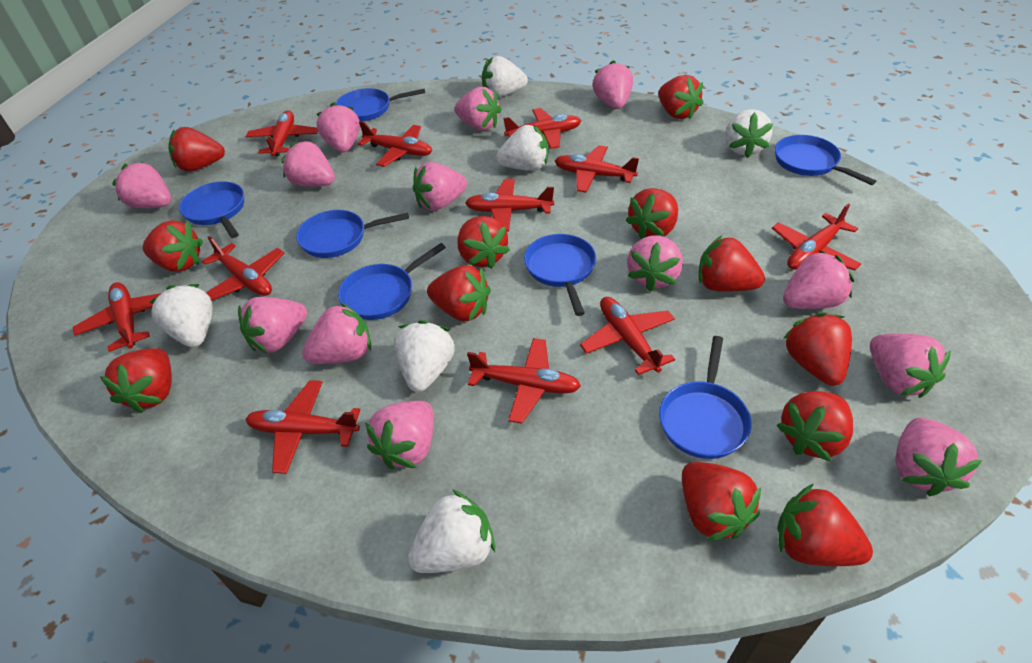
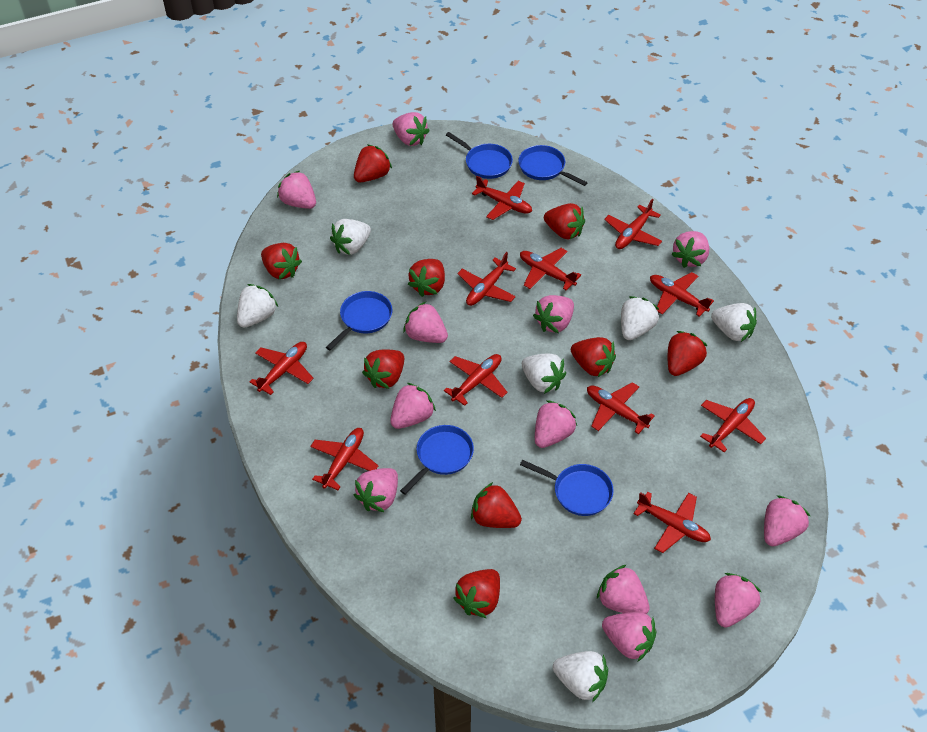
blue pan: 7 -> 5
pink strawberry: 13 -> 12
red strawberry: 12 -> 9

